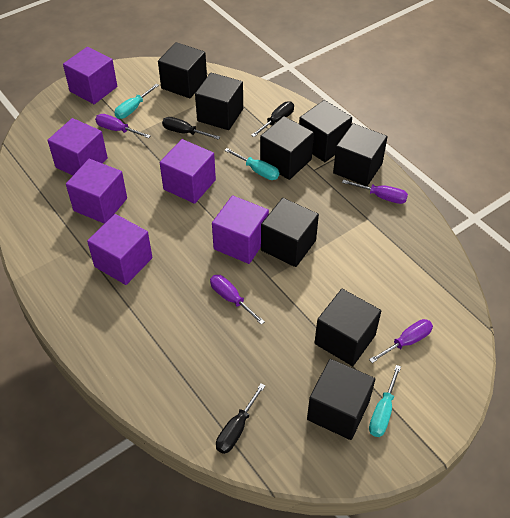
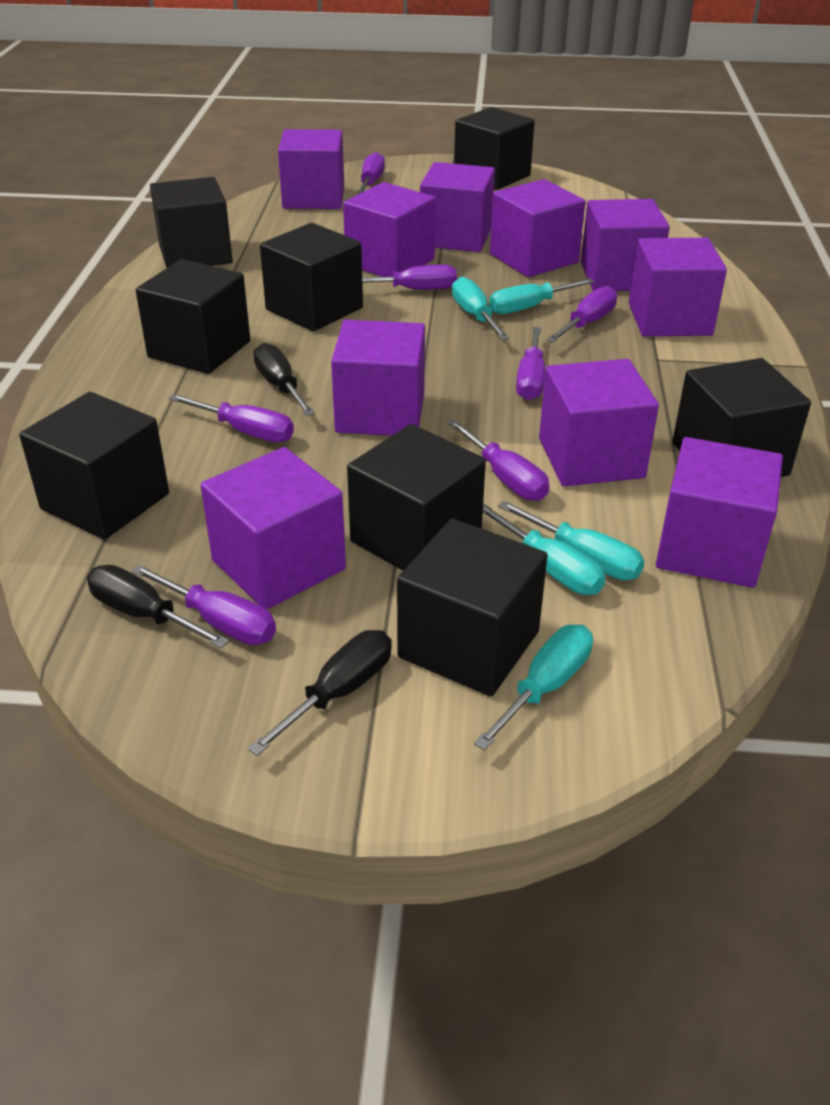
purple cube: 6 -> 10
purple screwdriver: 4 -> 7
turquoise screwdriver: 3 -> 5

